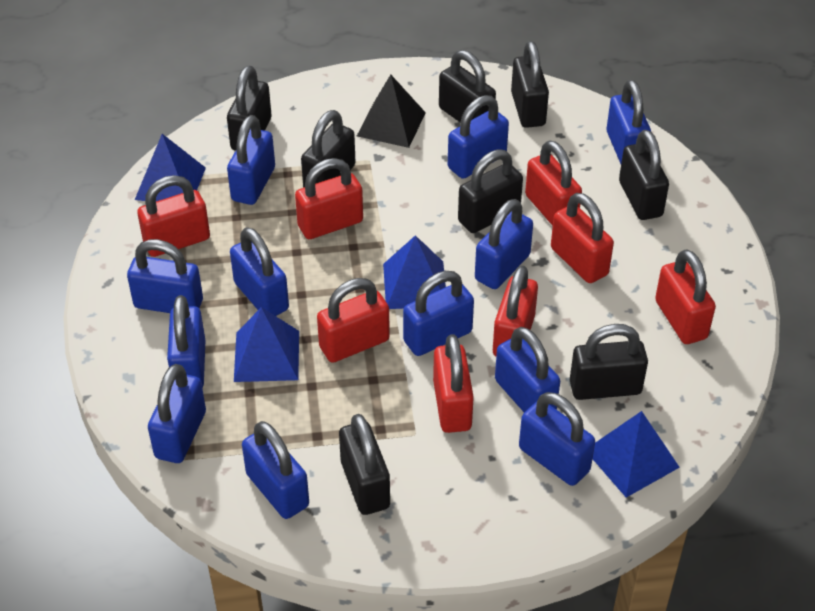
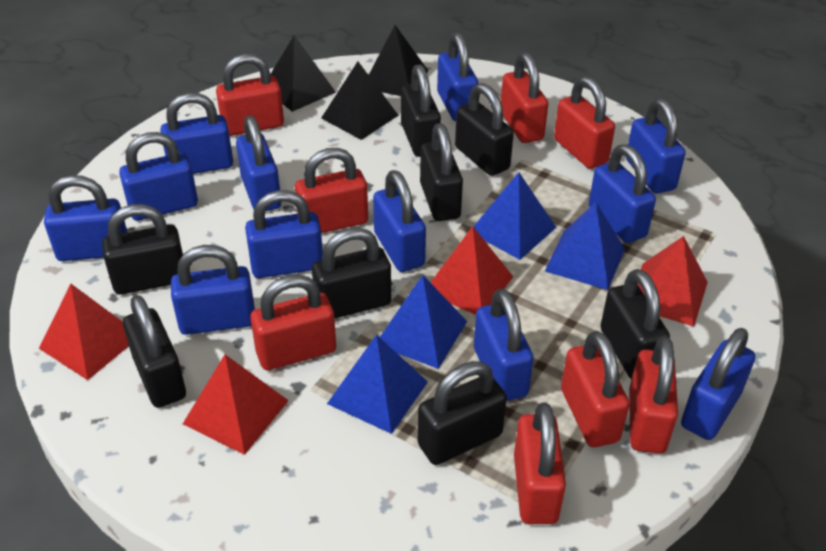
black pyramid: 1 -> 3
red pyramid: 0 -> 4

